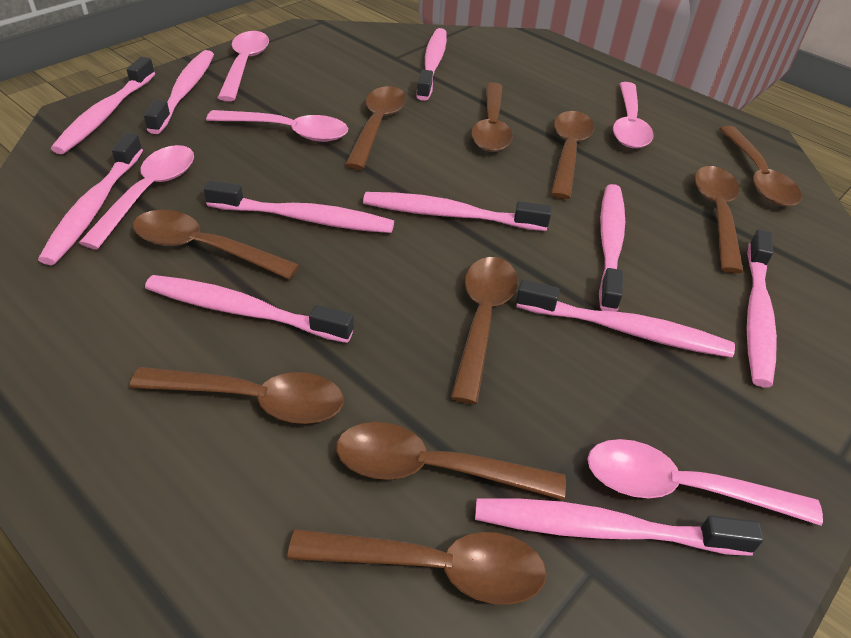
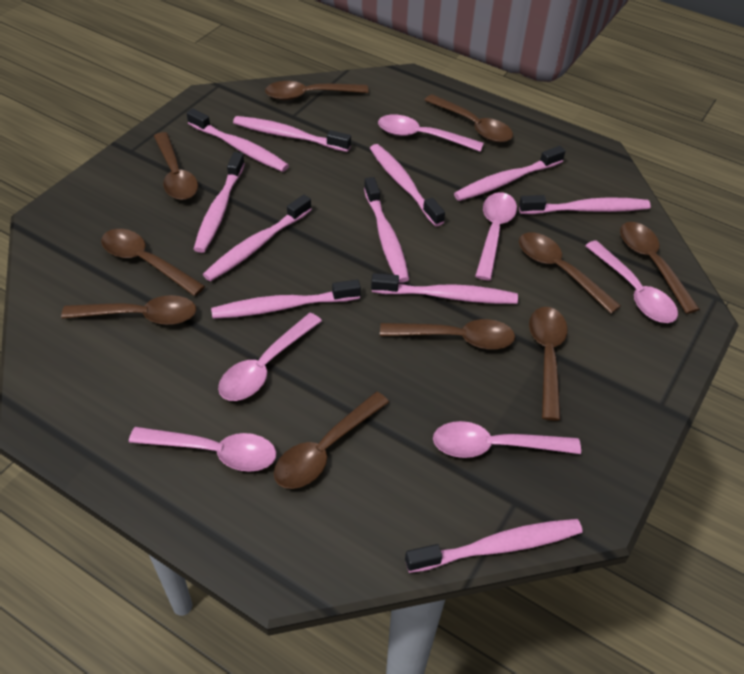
pink spoon: 5 -> 6

